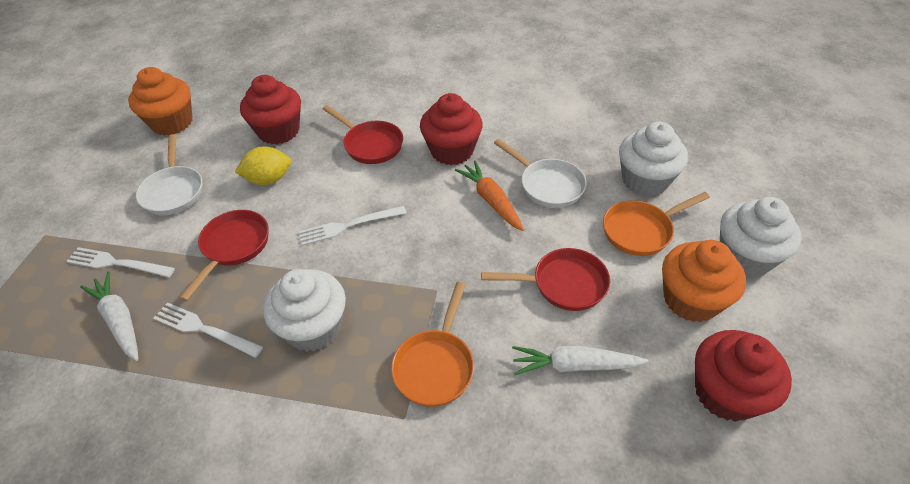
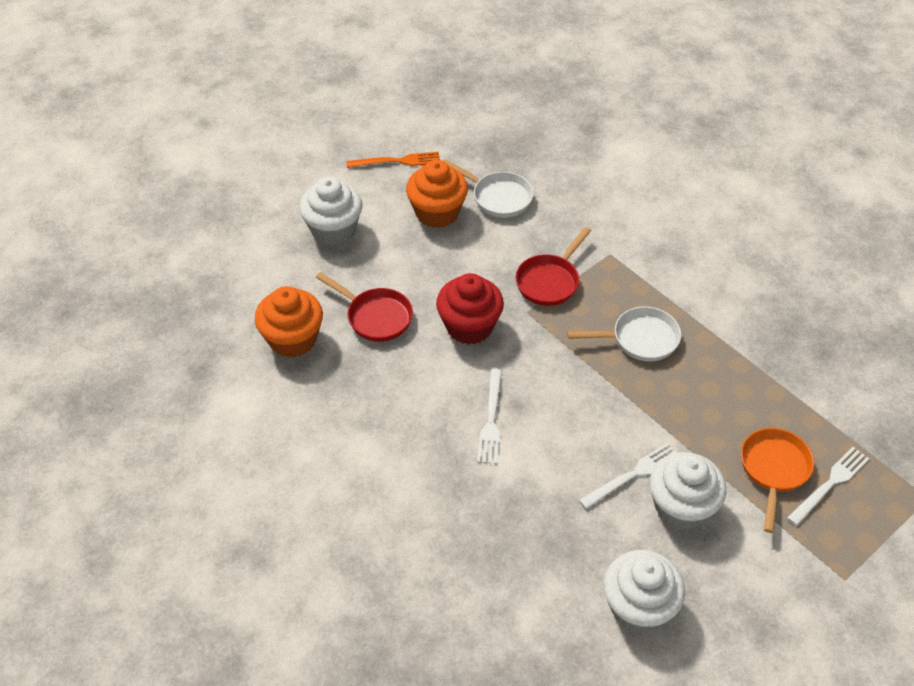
orange carrot: 1 -> 0
orange fork: 0 -> 1
orange pan: 2 -> 1
red cupcake: 3 -> 1
red pan: 3 -> 2
white carrot: 2 -> 0
yellow lemon: 1 -> 0

